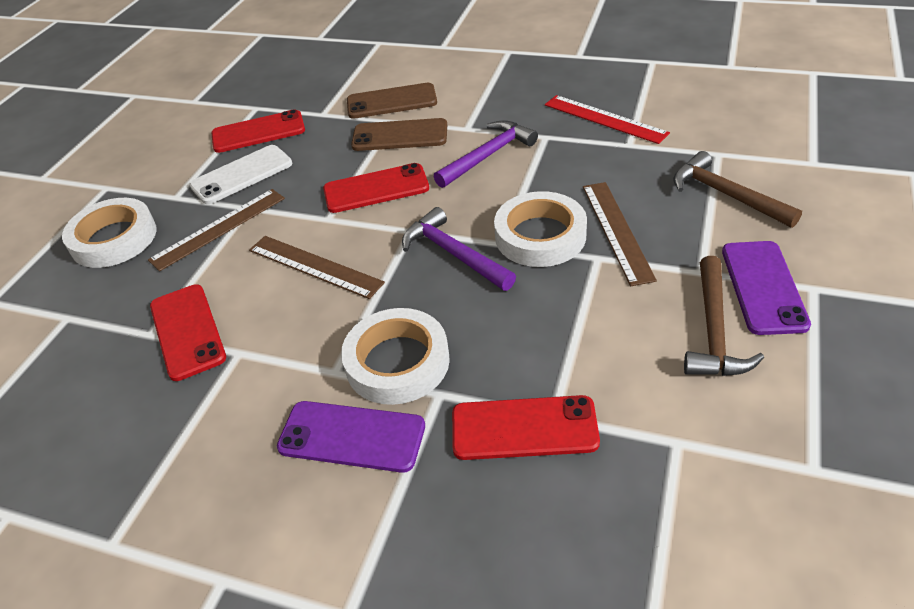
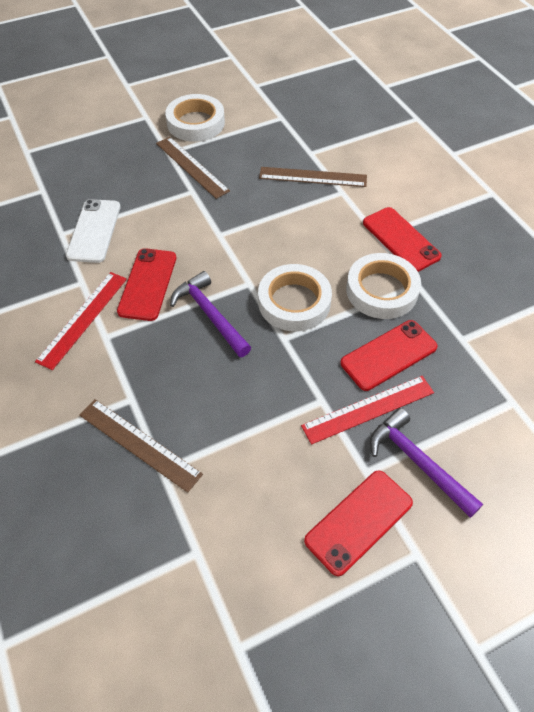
brown hammer: 2 -> 0
brown phone: 2 -> 0
purple phone: 2 -> 0
red ruler: 1 -> 2

